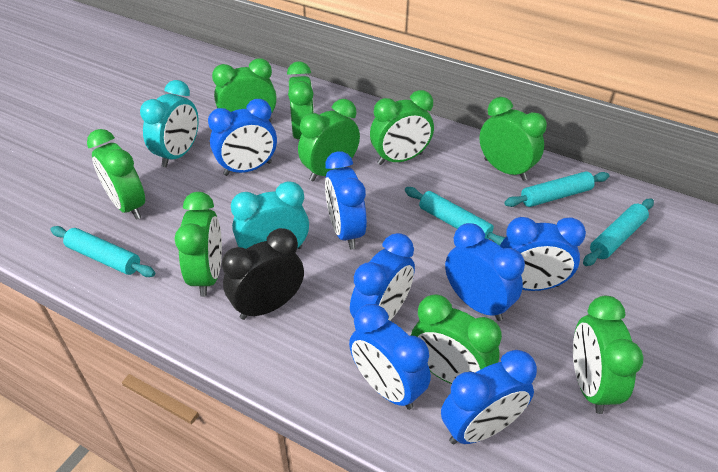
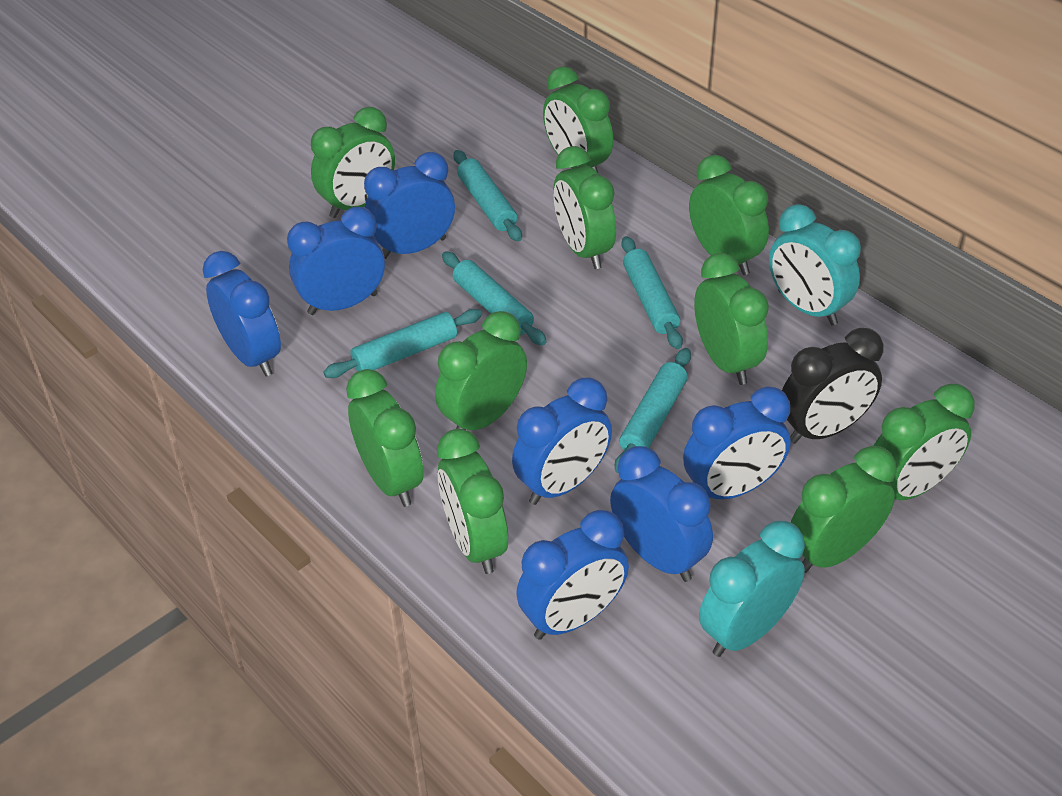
green clock: 9 -> 10
turquoise rolling pin: 4 -> 5

